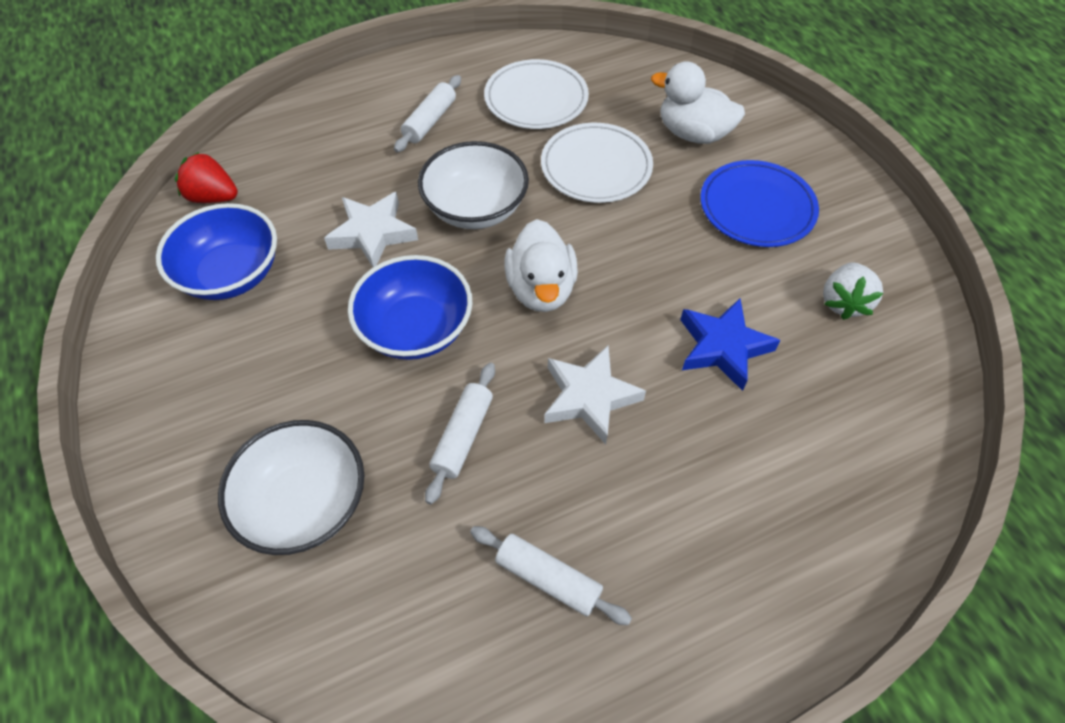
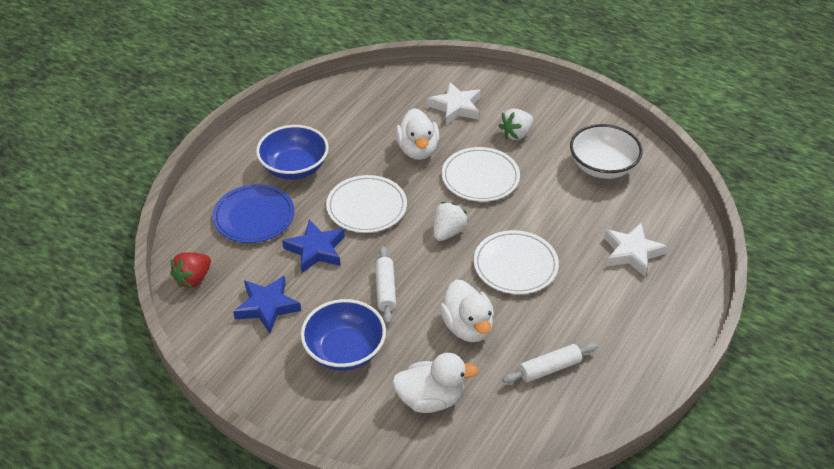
blue star: 1 -> 2
white bowl: 2 -> 1
white duck: 2 -> 3
white plate: 2 -> 3
white rolling pin: 3 -> 2
white strawberry: 1 -> 2

